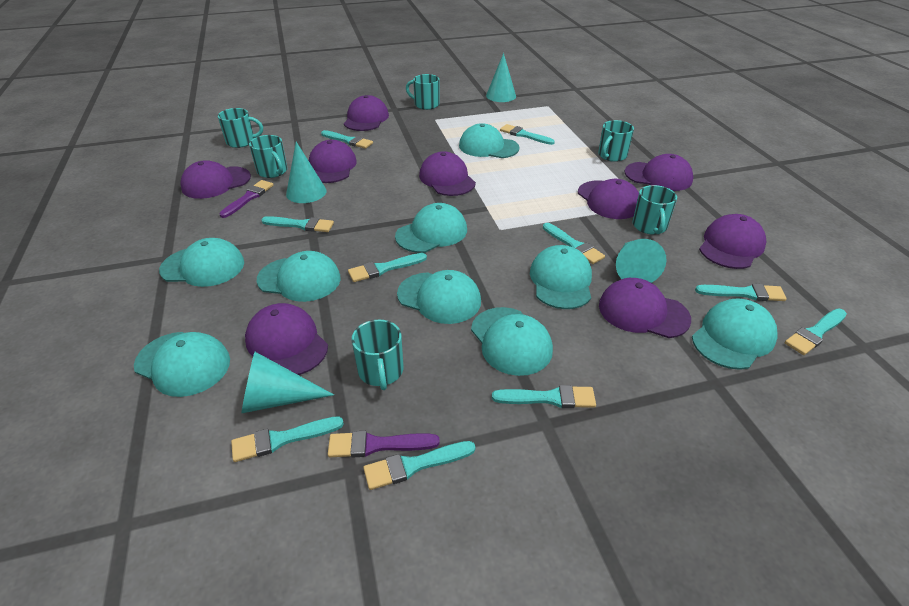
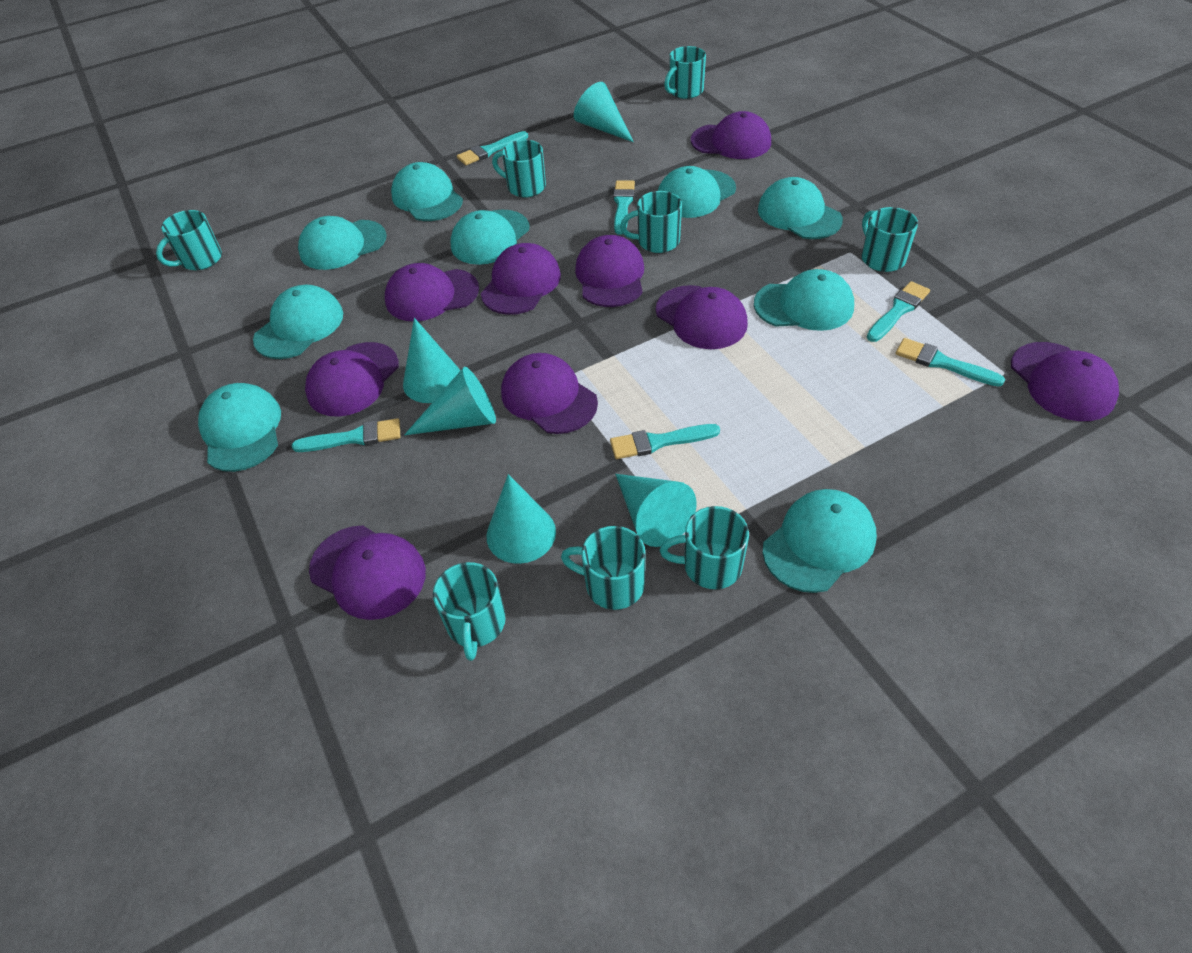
purple brush: 2 -> 0
turquoise brush: 10 -> 6
turquoise cone: 4 -> 5
turquoise mug: 6 -> 8

